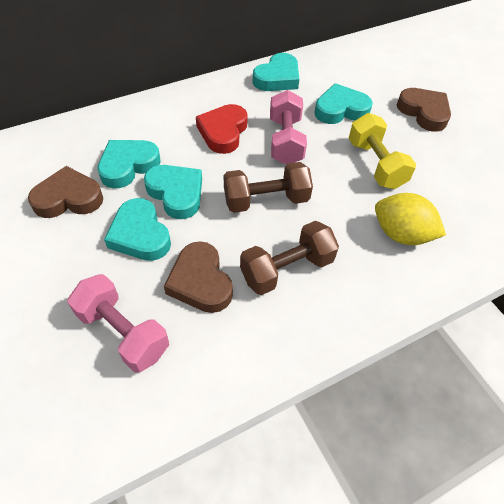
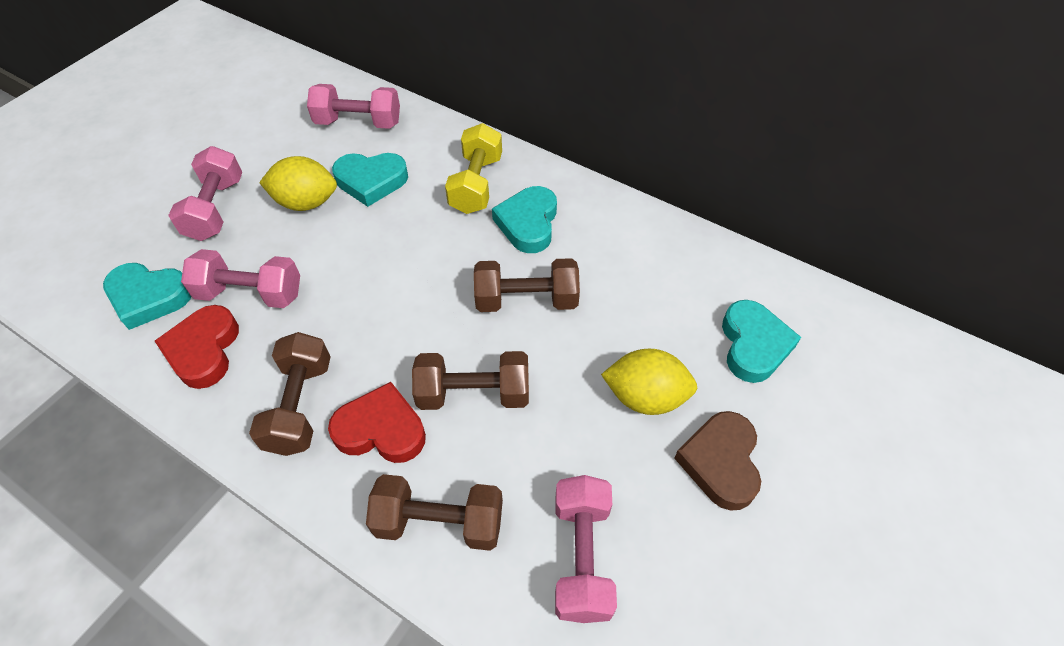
brown dumbbell: 2 -> 4
brown heart: 3 -> 1
pink dumbbell: 2 -> 4
red heart: 1 -> 2
turquoise heart: 5 -> 4
yellow lemon: 1 -> 2

